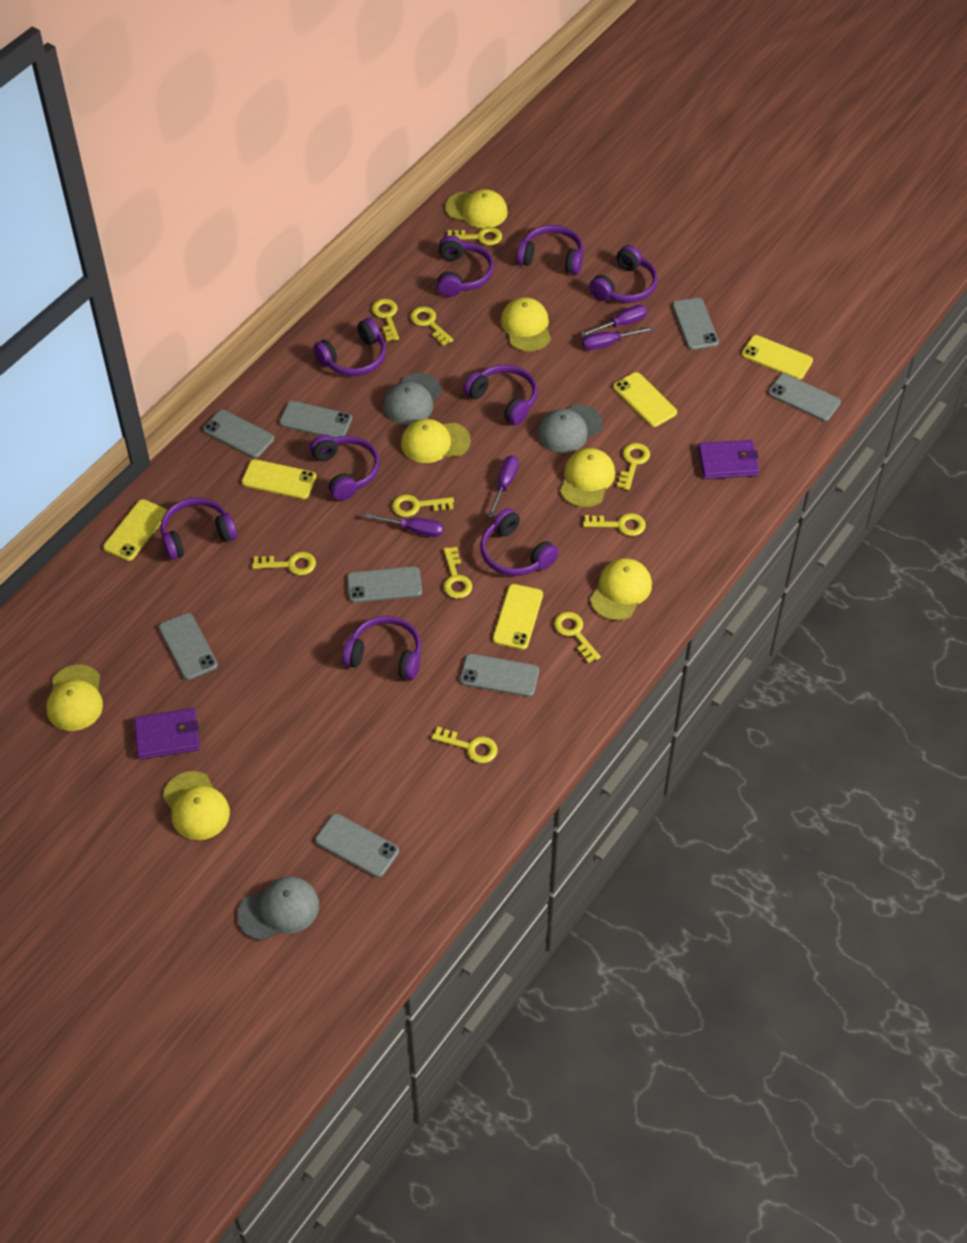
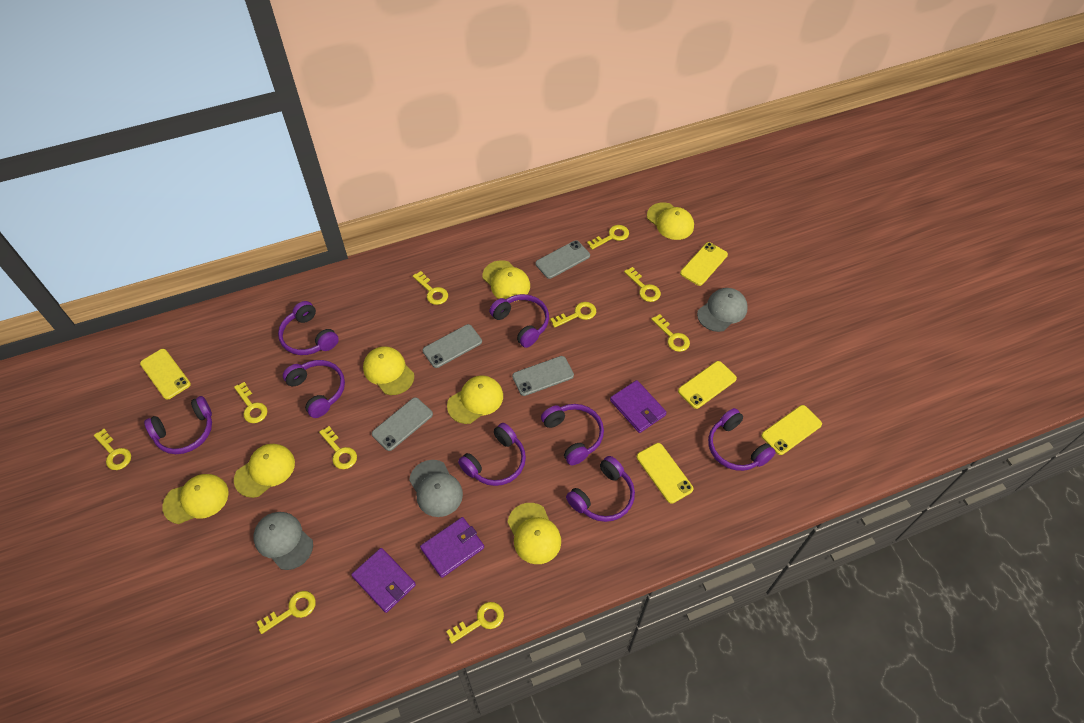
grey phone: 8 -> 4
purple headphones: 9 -> 8
purple screwdriver: 4 -> 0
purple wallet: 2 -> 3

